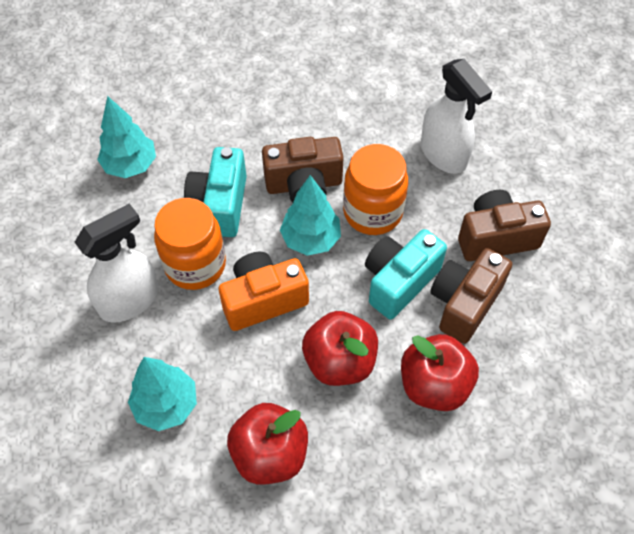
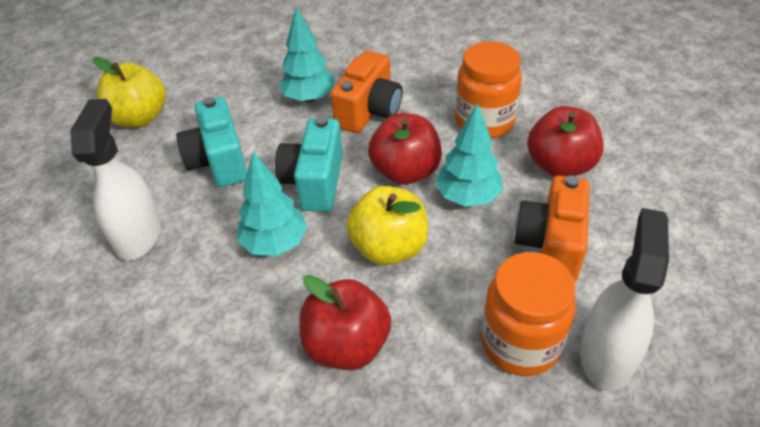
brown camera: 3 -> 0
orange camera: 1 -> 2
yellow apple: 0 -> 2

